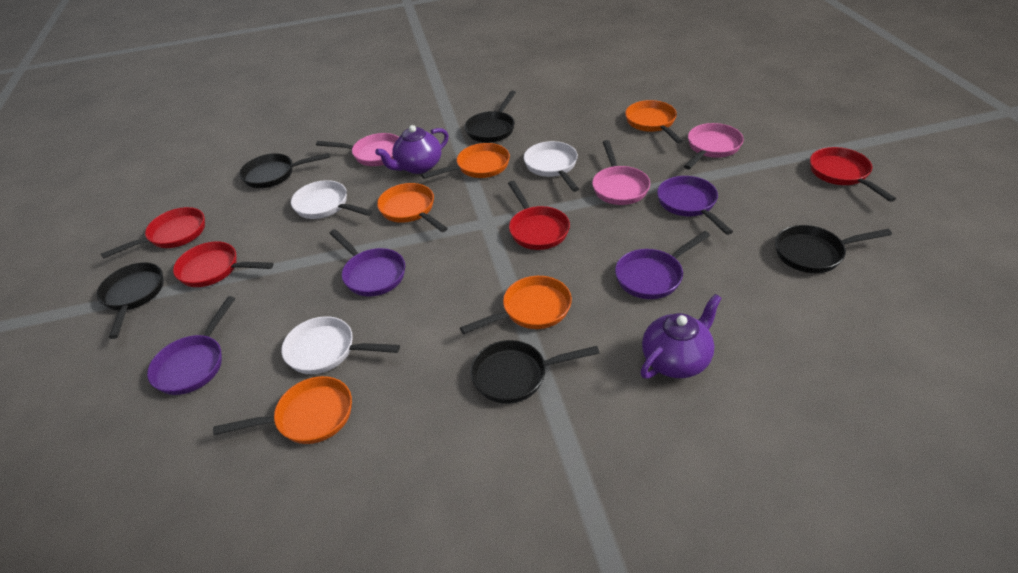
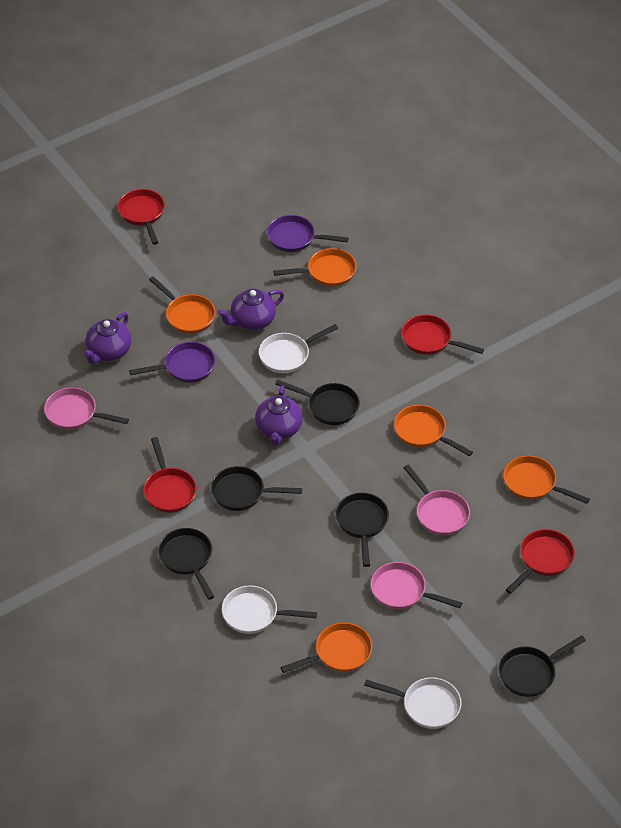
purple pan: 4 -> 2
purple teapot: 2 -> 3

